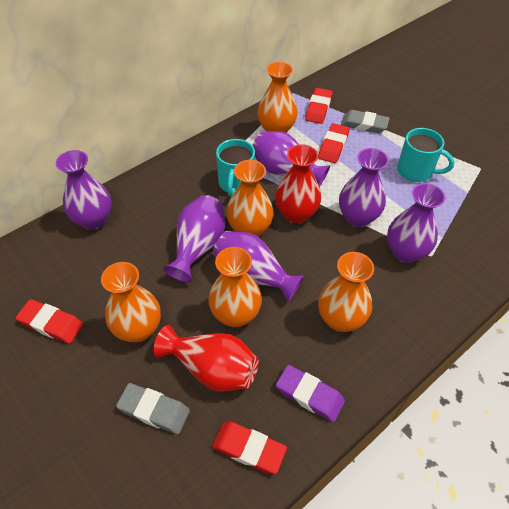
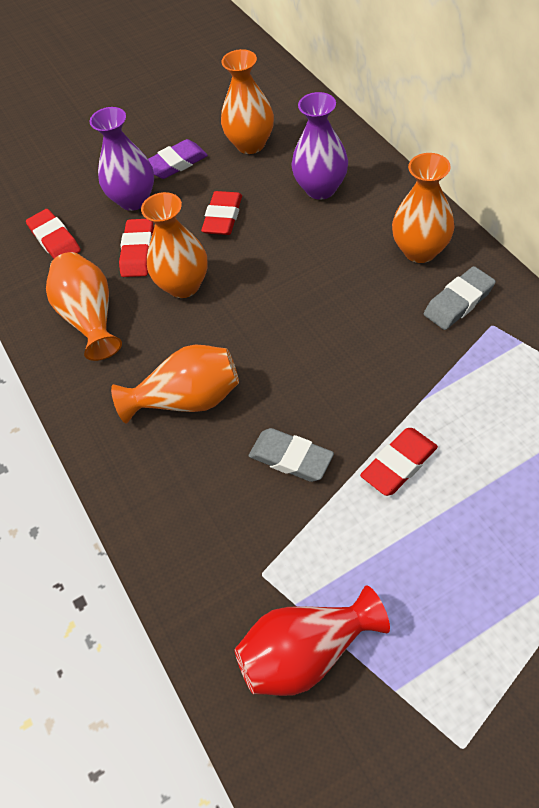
purple vase: 6 -> 2
red vase: 2 -> 1
turquoise mug: 2 -> 0

